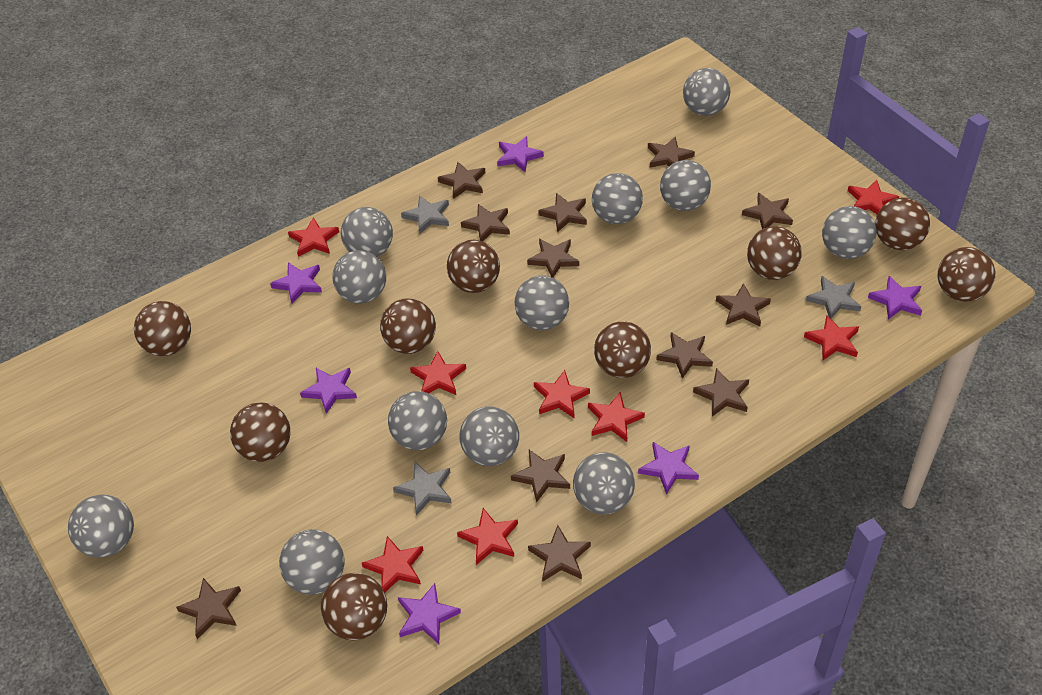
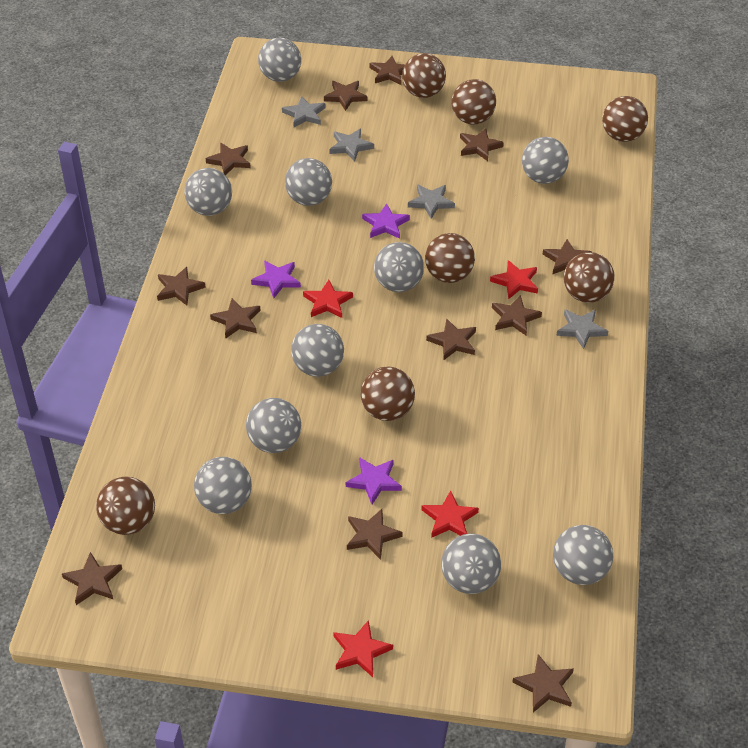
brown ball: 9 -> 7
grey ball: 12 -> 10
grey star: 3 -> 4
purple star: 6 -> 3
red star: 8 -> 4

